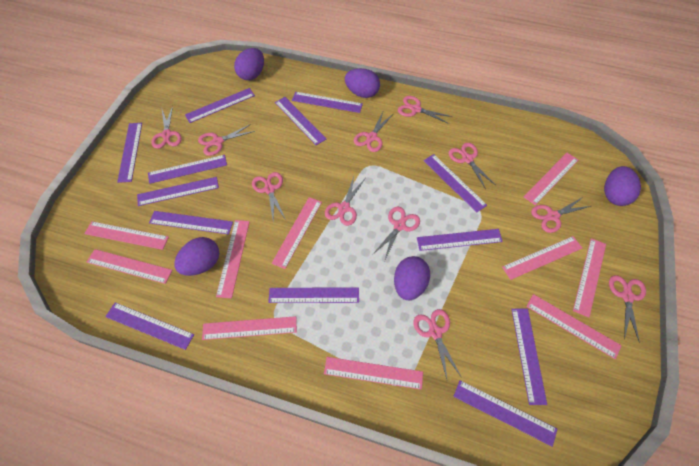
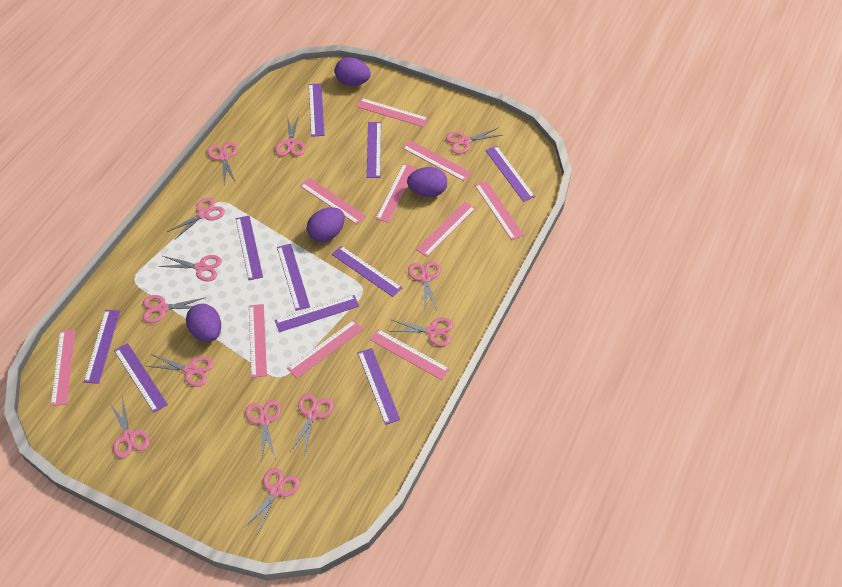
pink scissors: 11 -> 13
purple egg: 5 -> 4
purple ruler: 13 -> 10

